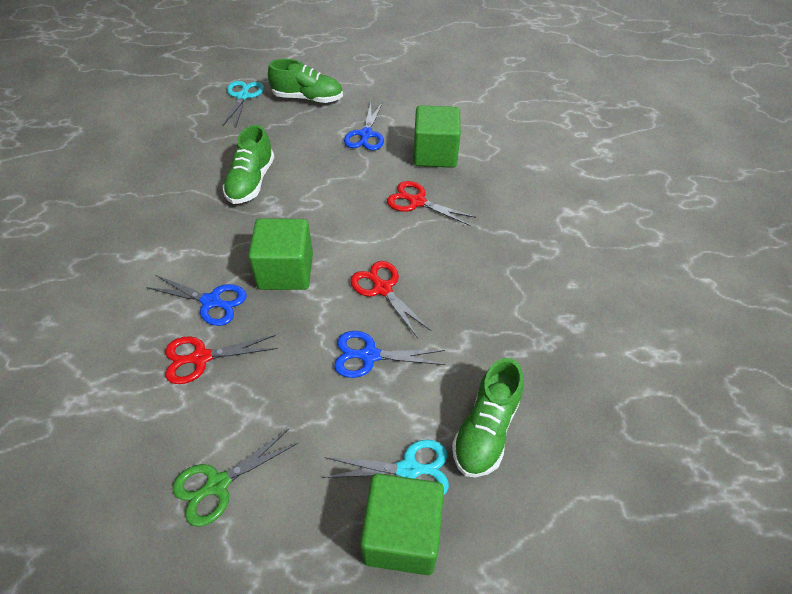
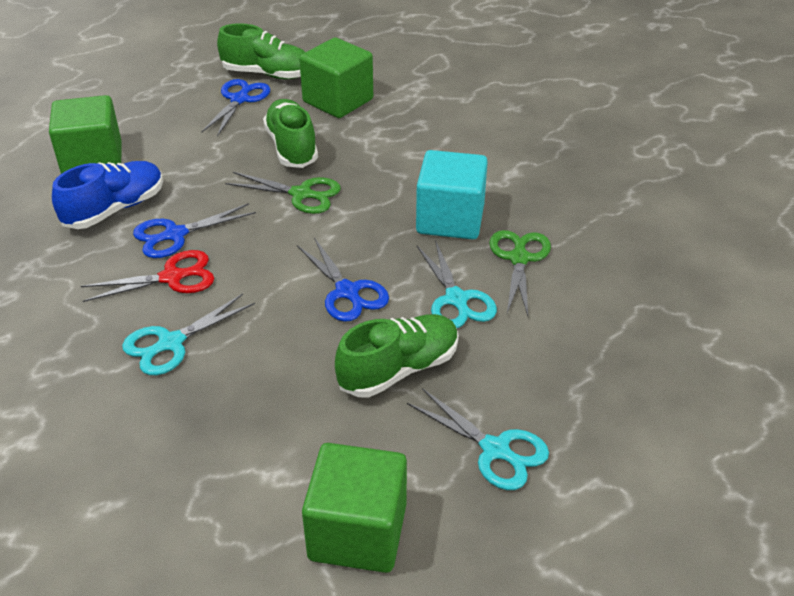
blue shoe: 0 -> 1
green scissors: 1 -> 2
red scissors: 3 -> 1
turquoise cube: 0 -> 1
turquoise scissors: 2 -> 3

